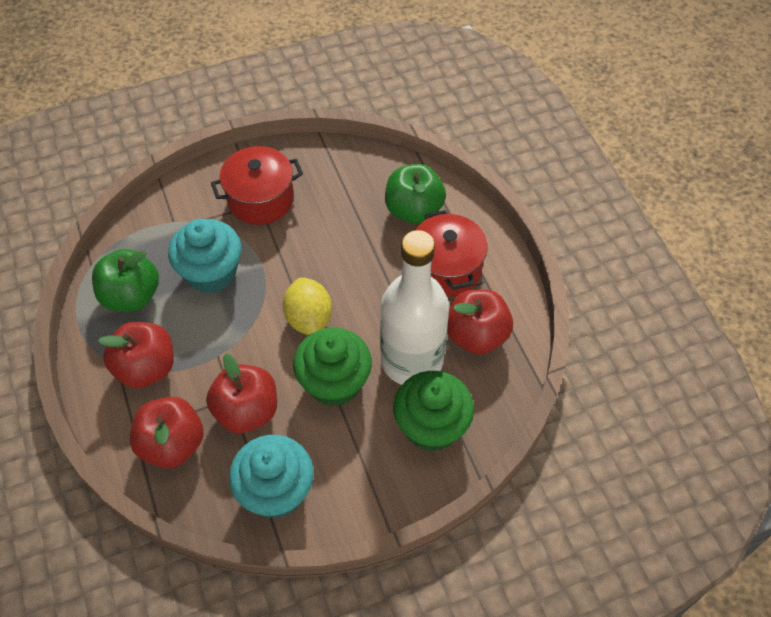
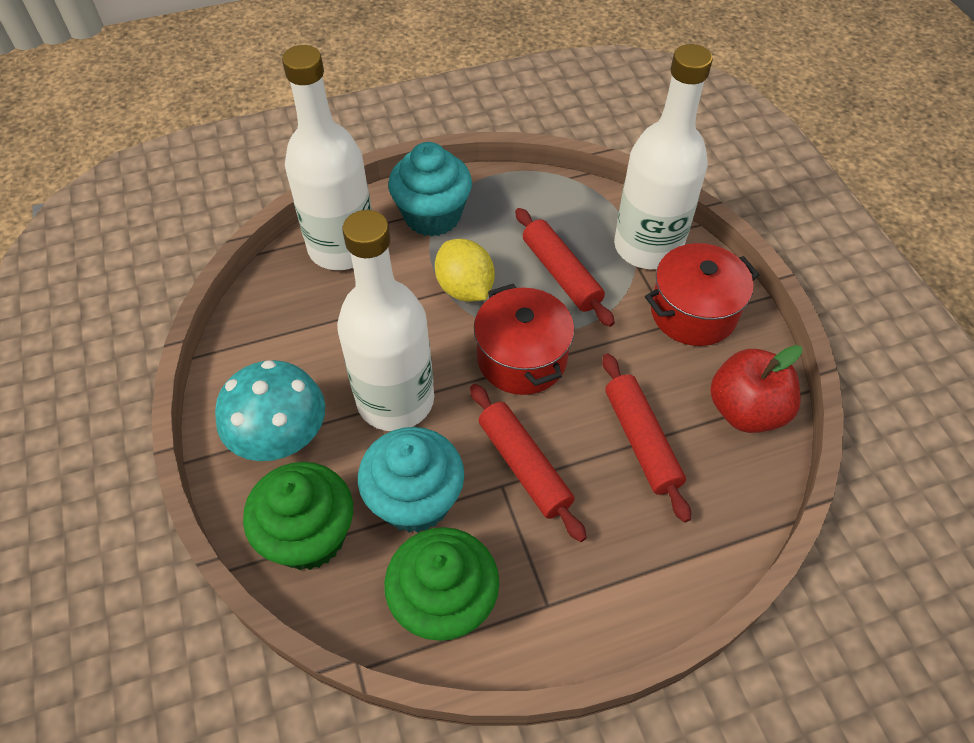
green apple: 2 -> 0
red apple: 4 -> 1
red rolling pin: 0 -> 3
turquoise mushroom: 0 -> 1
white bottle: 1 -> 3

